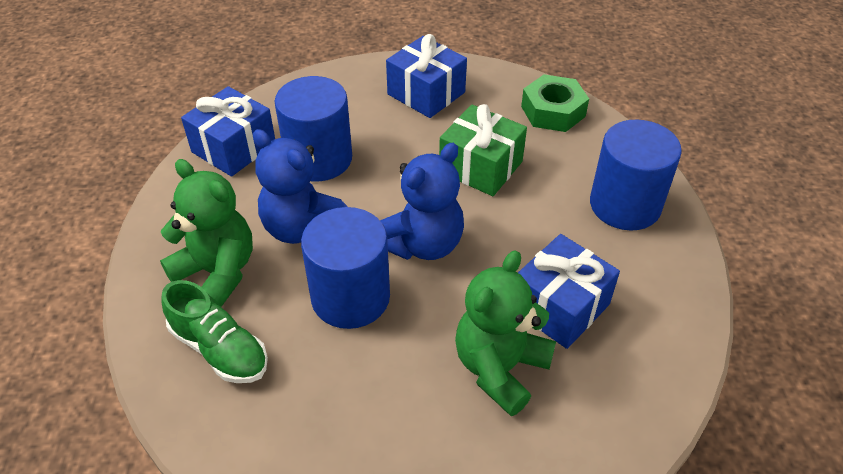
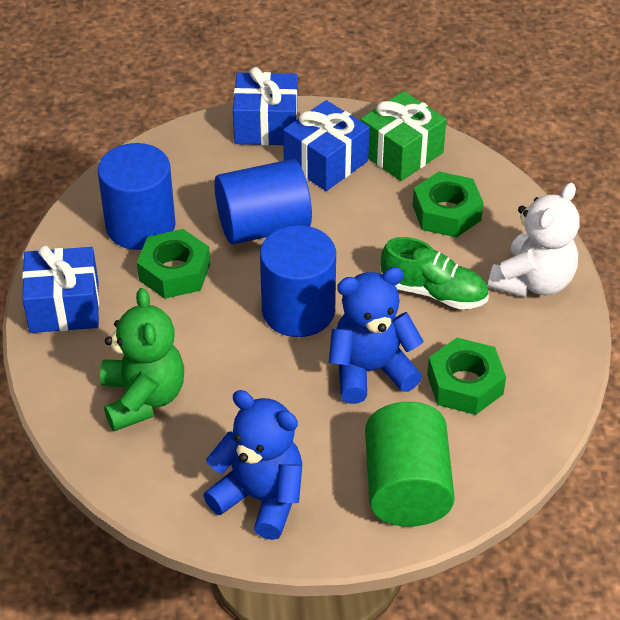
green cylinder: 0 -> 1
green nut: 1 -> 3
green teddy bear: 2 -> 1
white teddy bear: 0 -> 1

